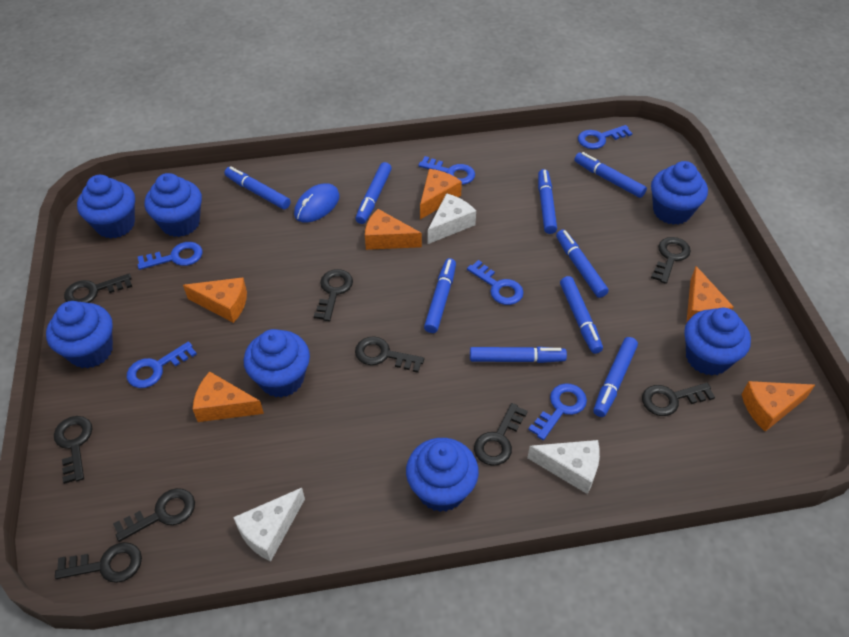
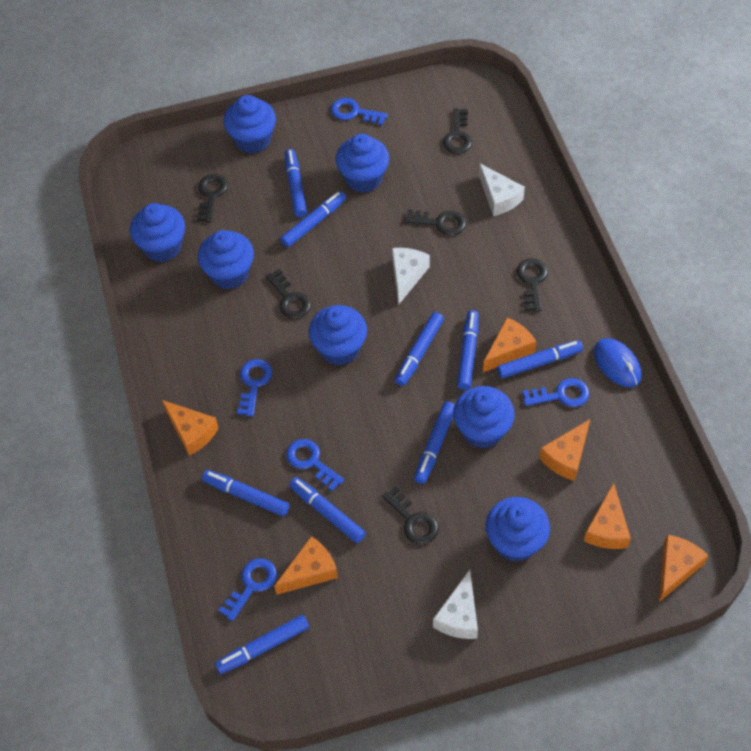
black key: 9 -> 6
blue key: 6 -> 5

